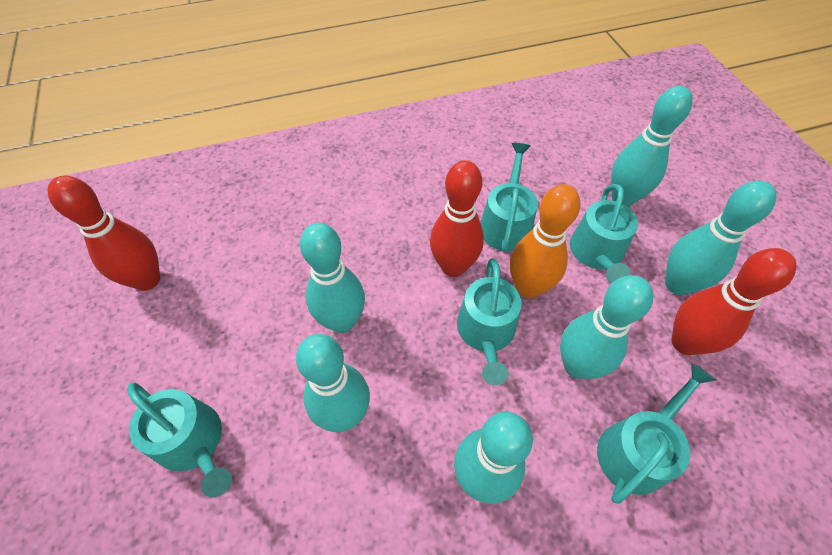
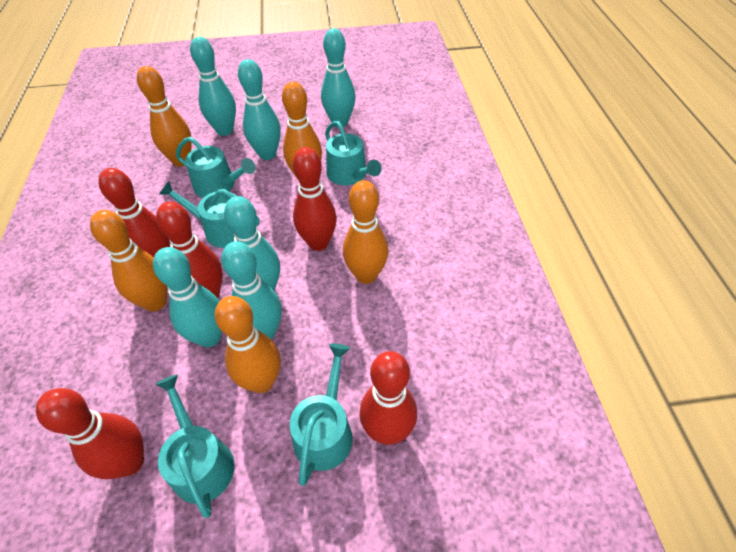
orange bowling pin: 1 -> 5
red bowling pin: 3 -> 5

